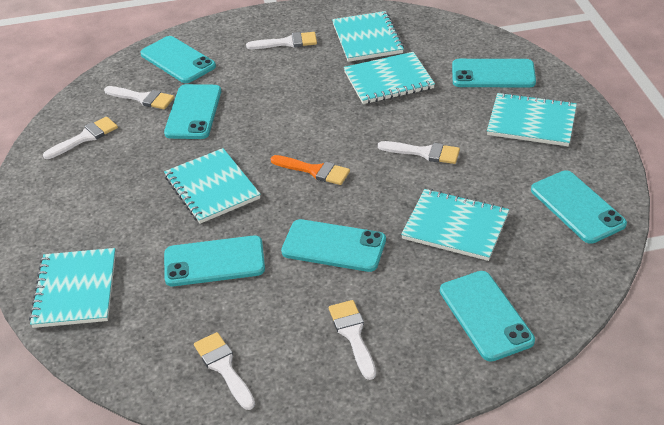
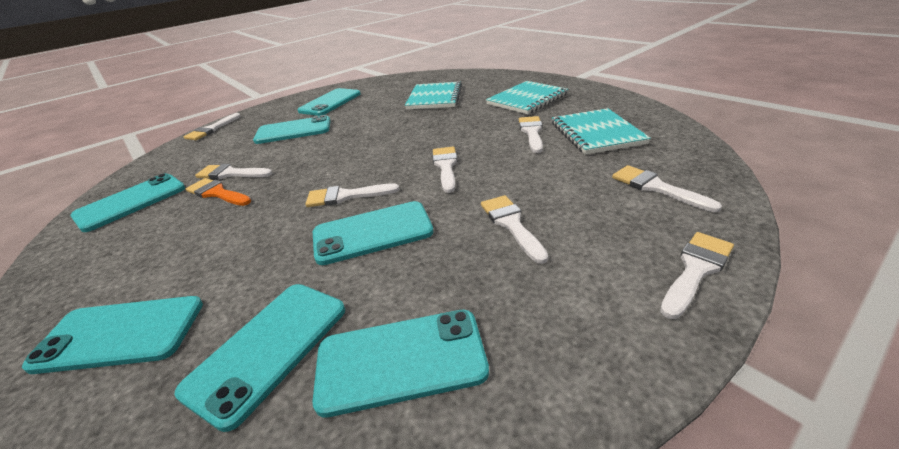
turquoise notebook: 6 -> 3
white brush: 6 -> 8

